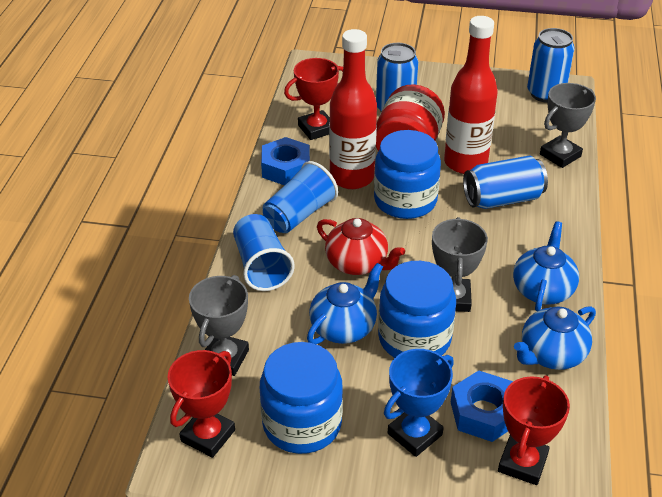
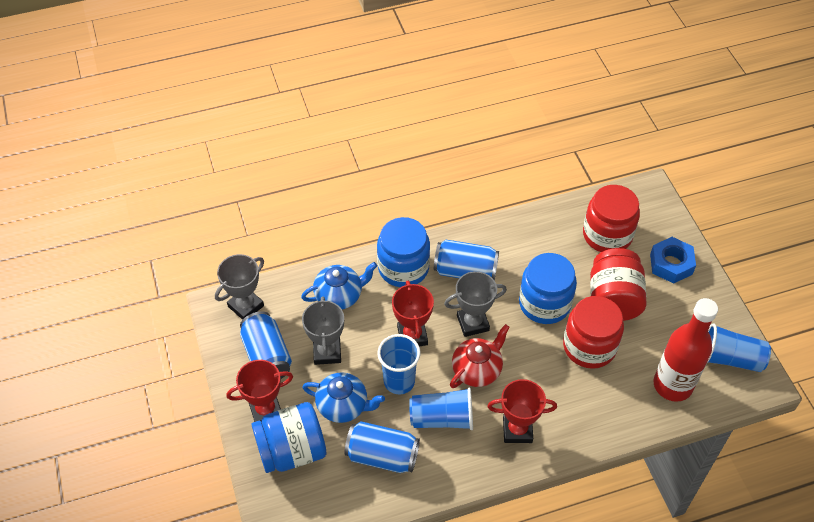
blue cup: 2 -> 3
blue nut: 2 -> 1
blue teapot: 3 -> 2
blue trophy: 1 -> 0
red bottle: 2 -> 1
red jar: 1 -> 3

